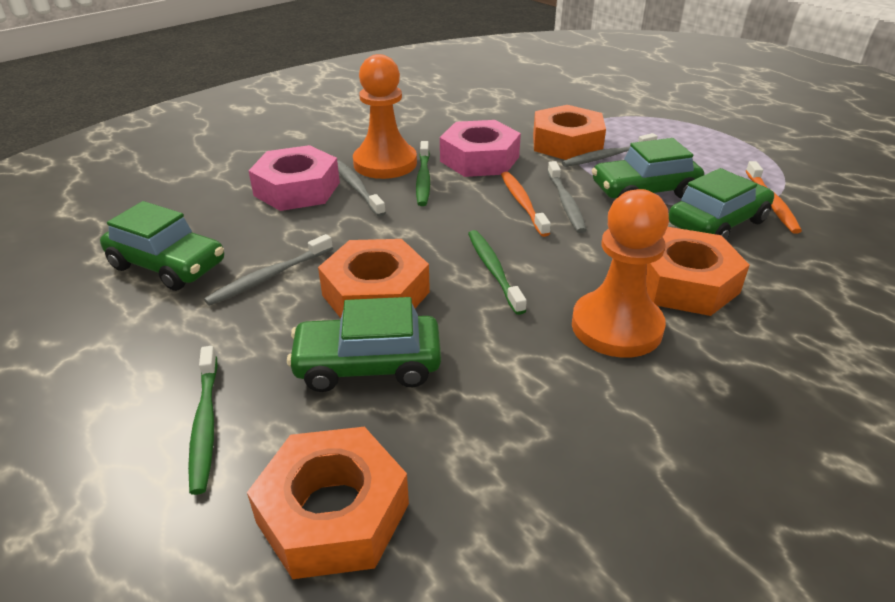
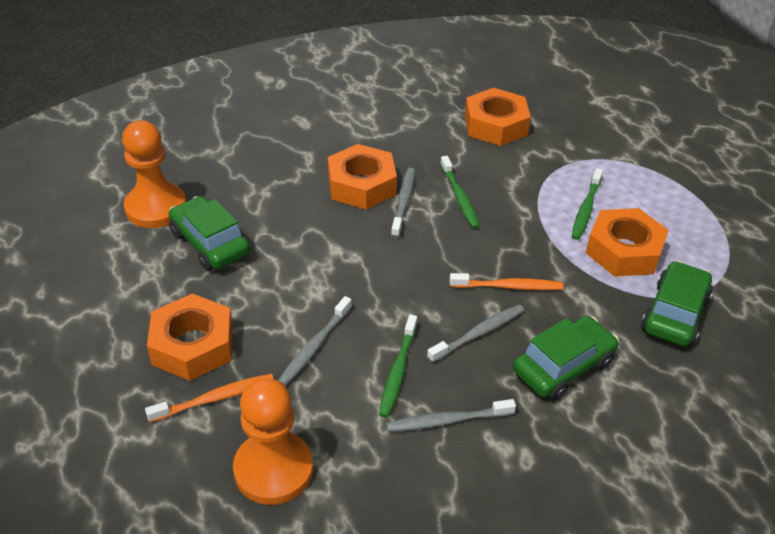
green car: 4 -> 3
pink nut: 2 -> 0

